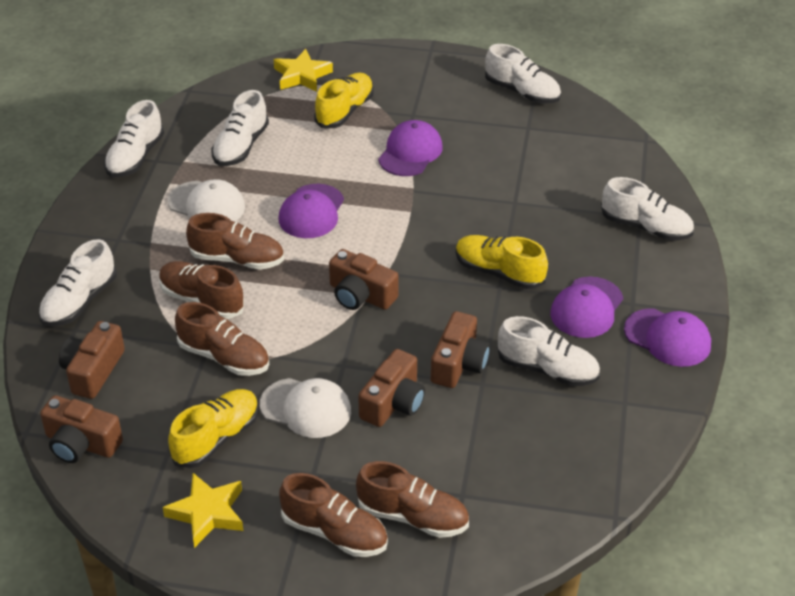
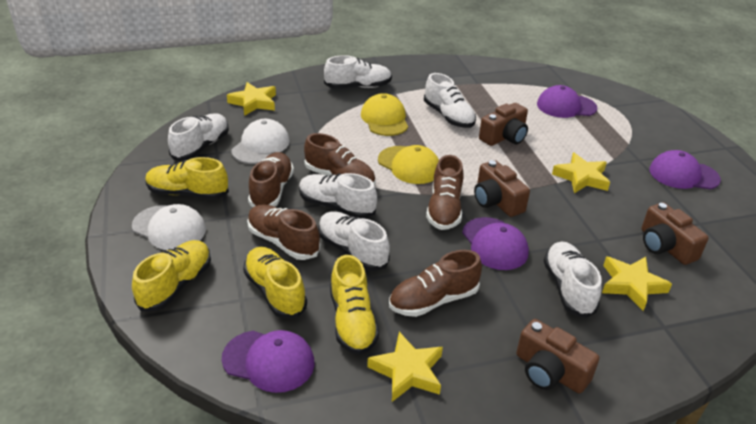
brown camera: 5 -> 4
yellow cap: 0 -> 2
yellow shoe: 3 -> 4
yellow star: 2 -> 4

